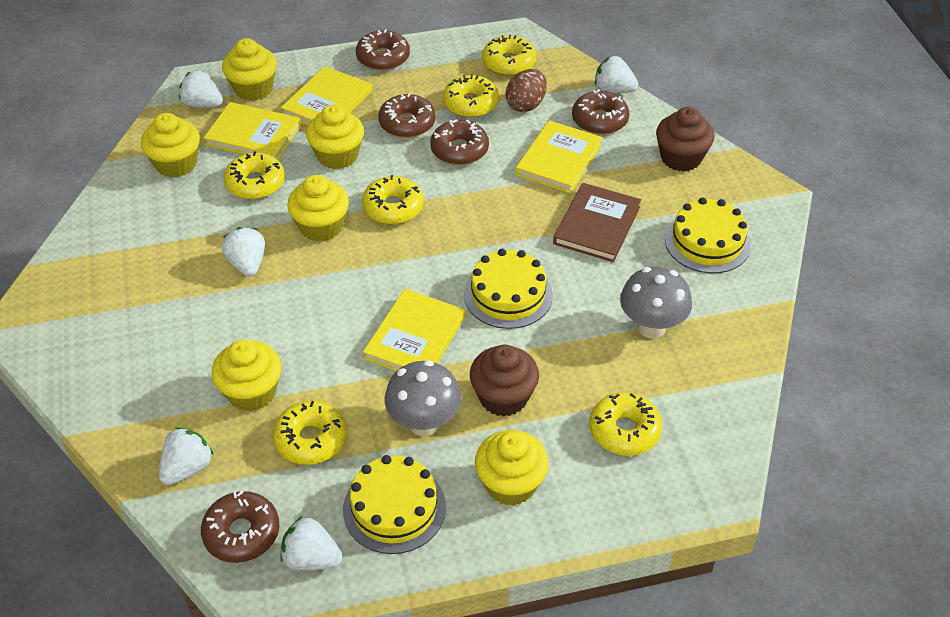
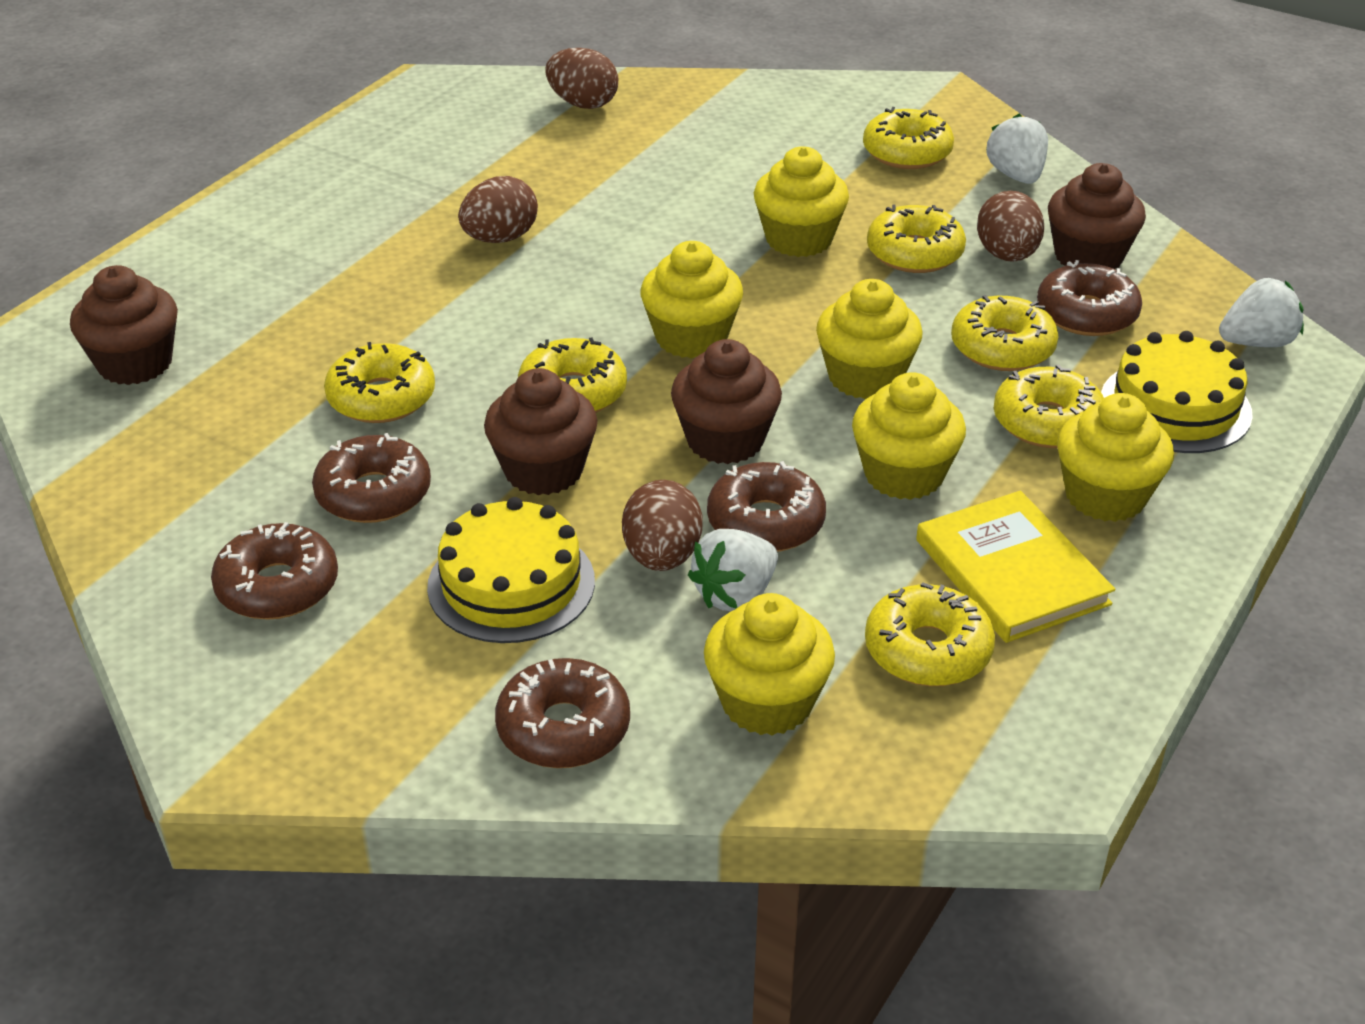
brown book: 1 -> 0
brown cupcake: 2 -> 4
brown egg: 1 -> 4
grey mushroom: 2 -> 0
white strawberry: 5 -> 3
yellow book: 4 -> 1
yellow cake: 3 -> 2
yellow donut: 6 -> 7

